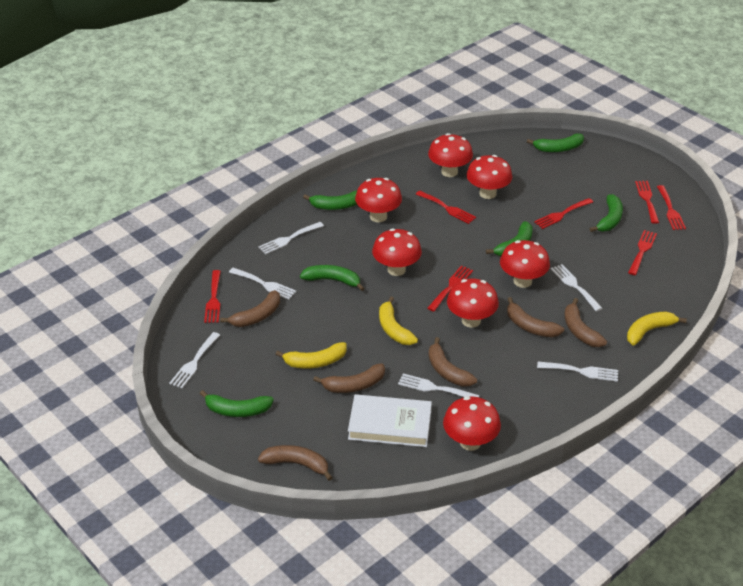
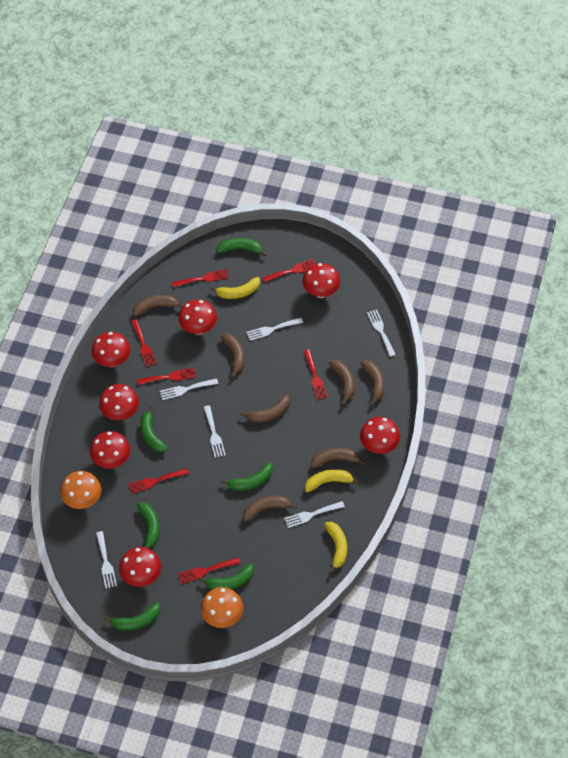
brown banana: 6 -> 7
orange mushroom: 0 -> 2
white book: 1 -> 0

